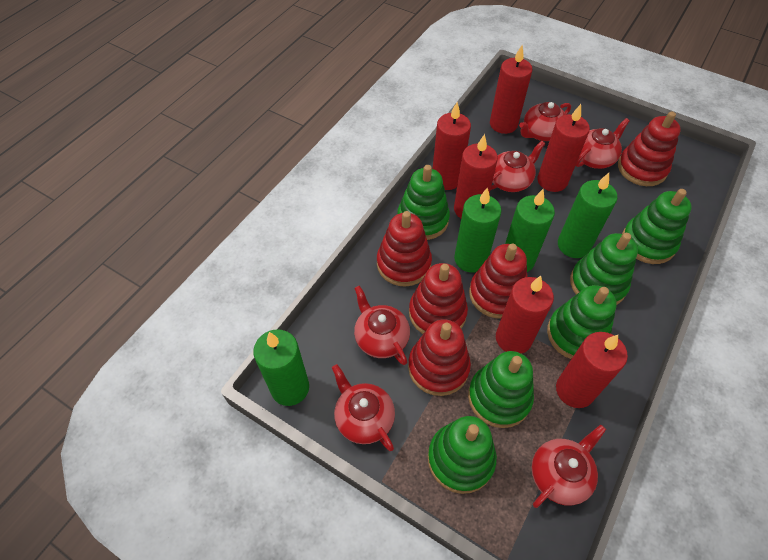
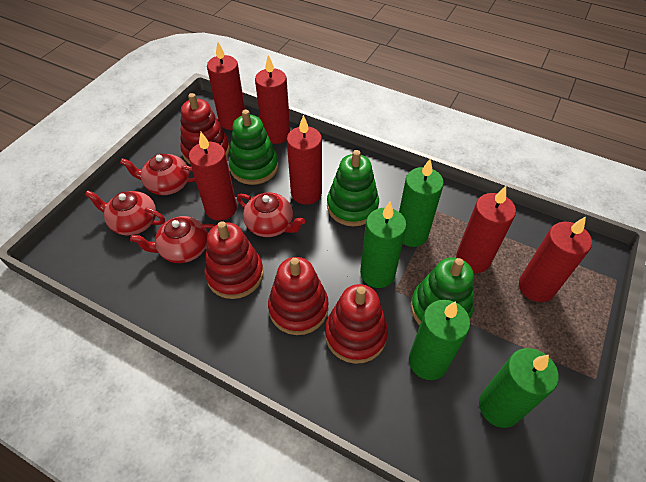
green stacking toy: 6 -> 3
red stacking toy: 5 -> 4
red teapot: 6 -> 4

